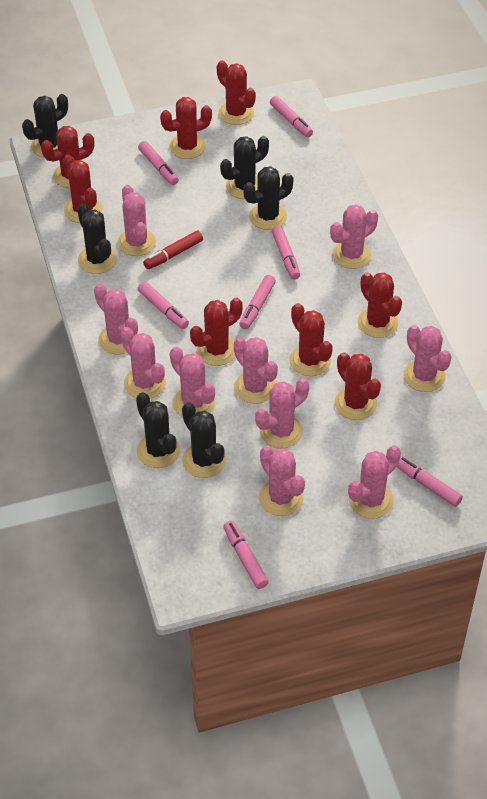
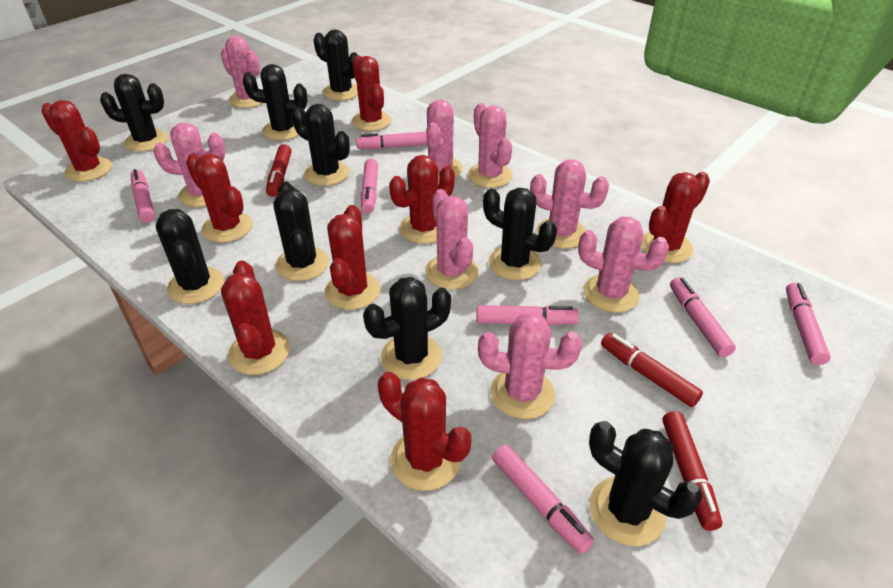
black cactus: 6 -> 9
pink cactus: 10 -> 8
red marker: 1 -> 3

